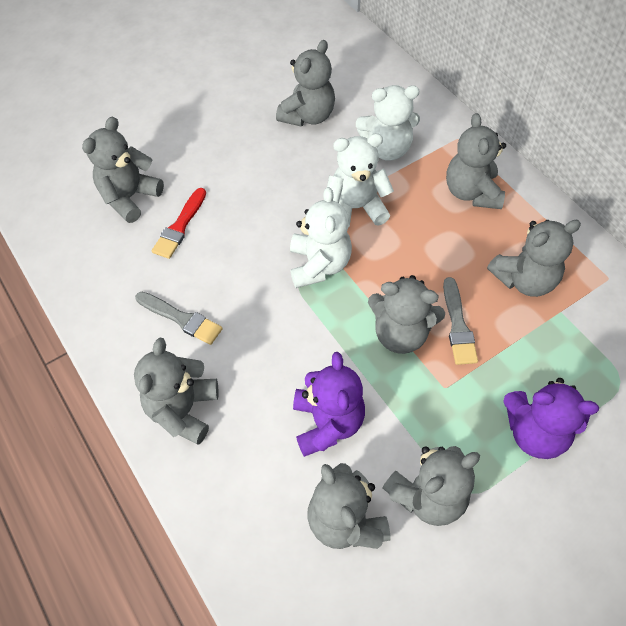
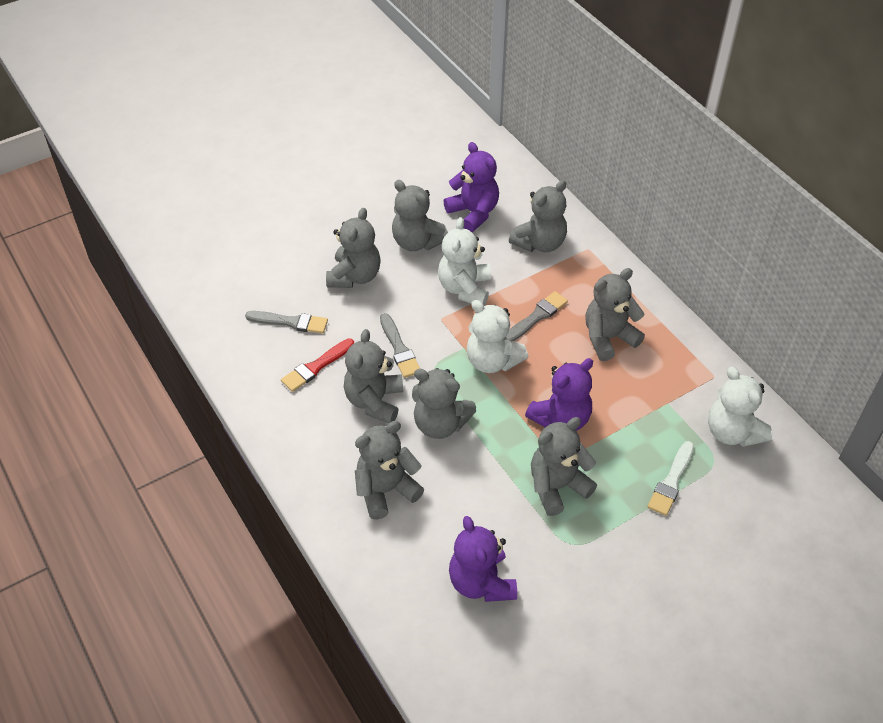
grey brush: 2 -> 3
purple teddy bear: 2 -> 3
white brush: 0 -> 1

